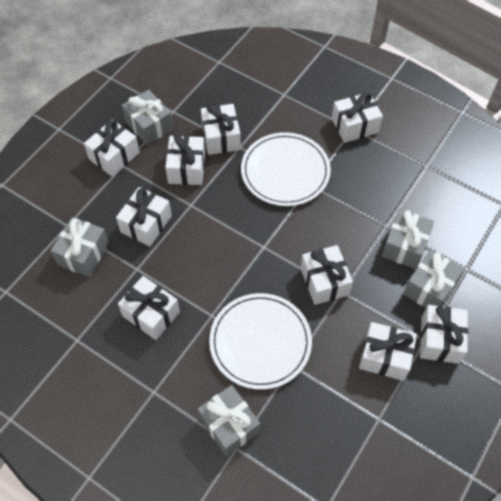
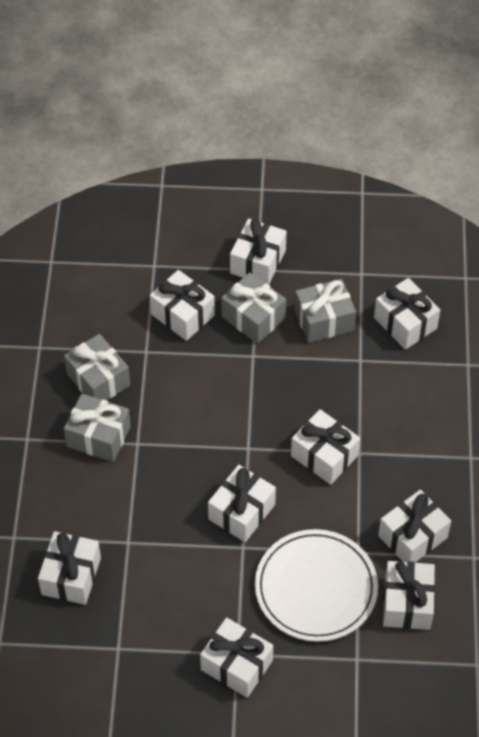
grey gift: 5 -> 4
white plate: 2 -> 1

